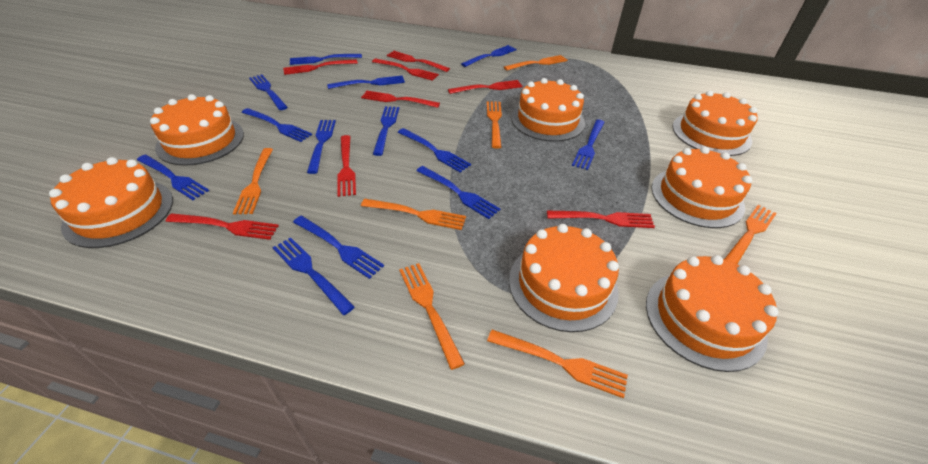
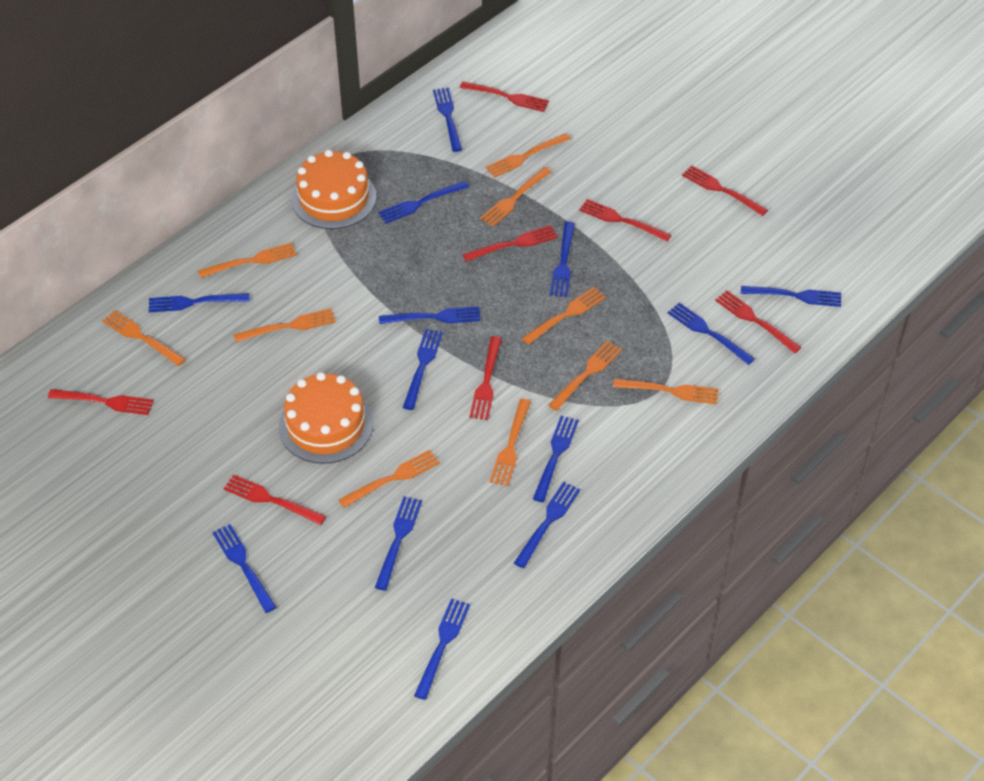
orange cake: 7 -> 2
orange fork: 7 -> 10

